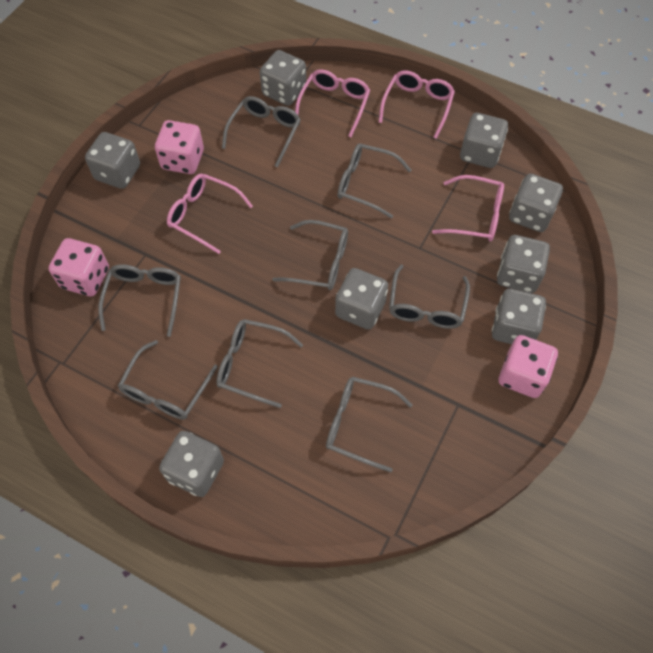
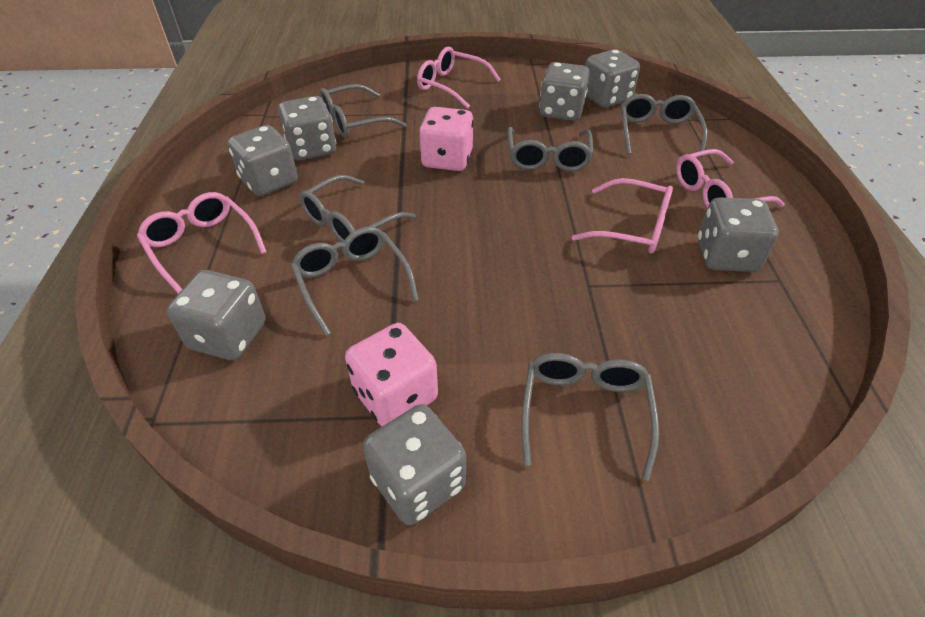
grey dice: 8 -> 7
grey glasses: 8 -> 6
pink dice: 3 -> 2

